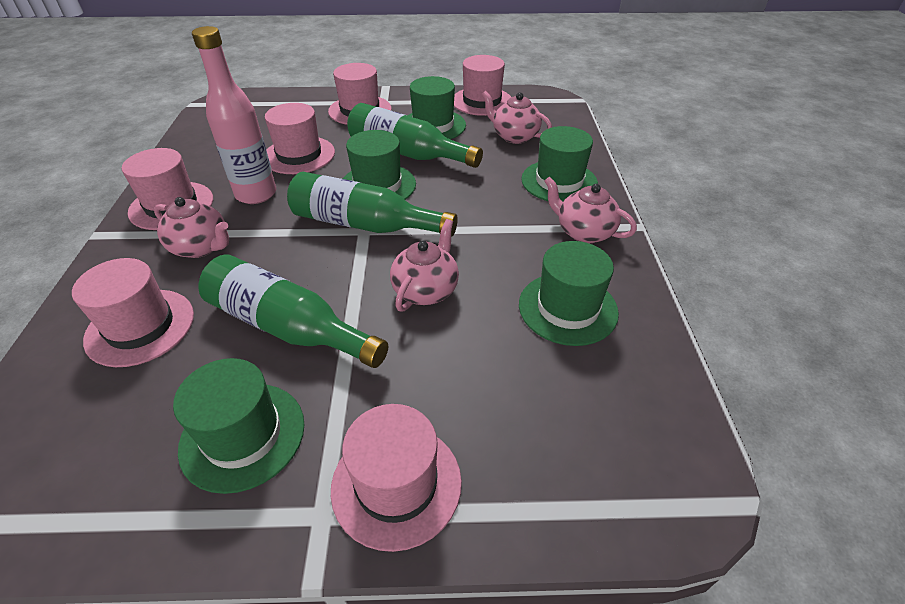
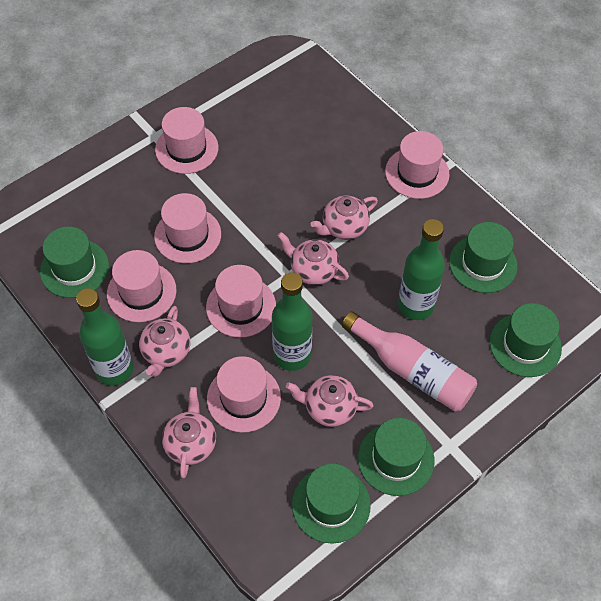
pink teapot: 4 -> 5

